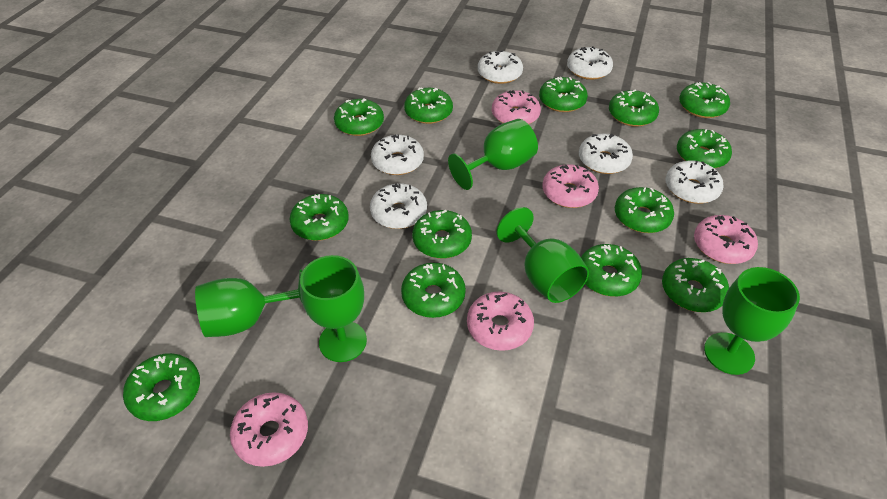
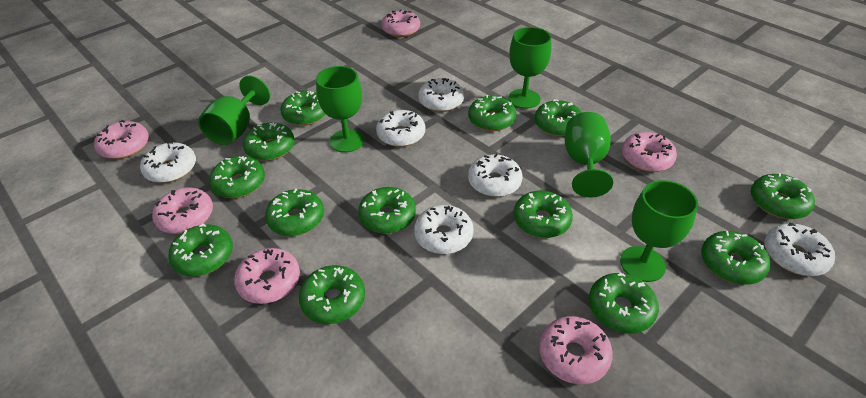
pink donut: 5 -> 6

